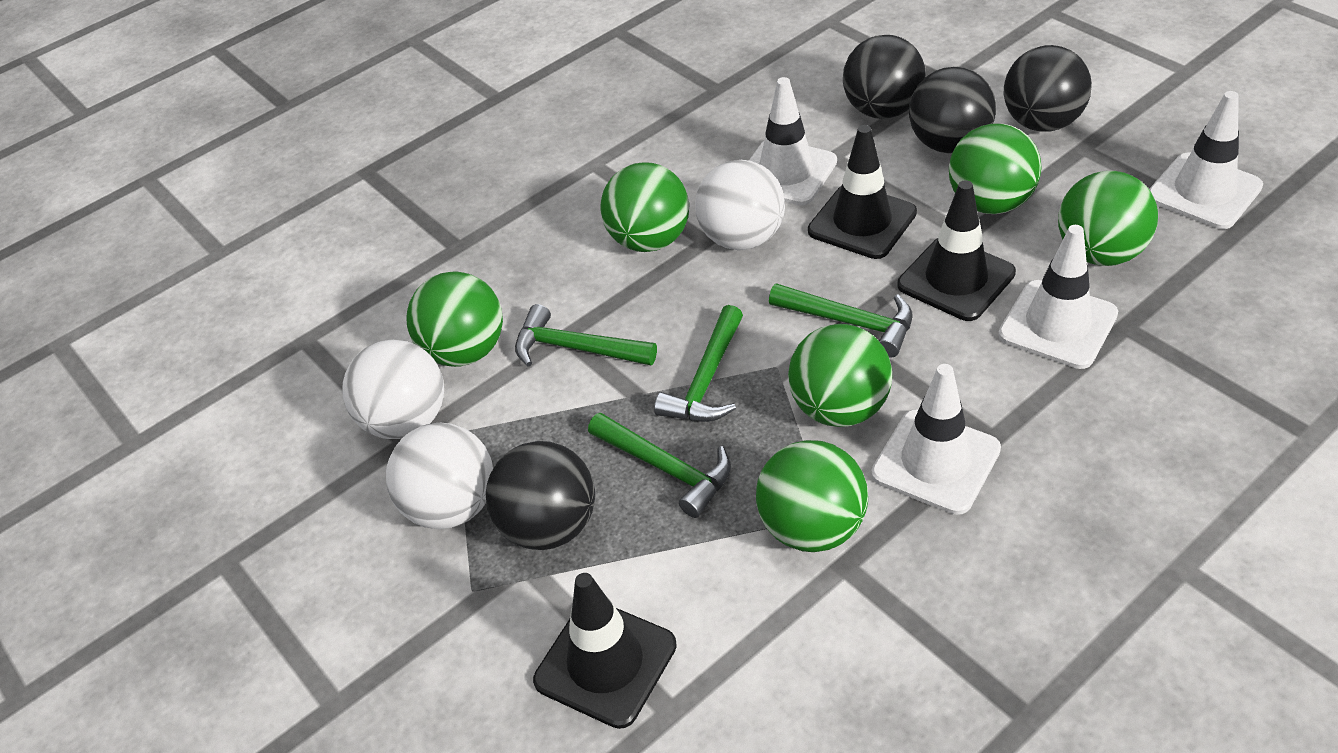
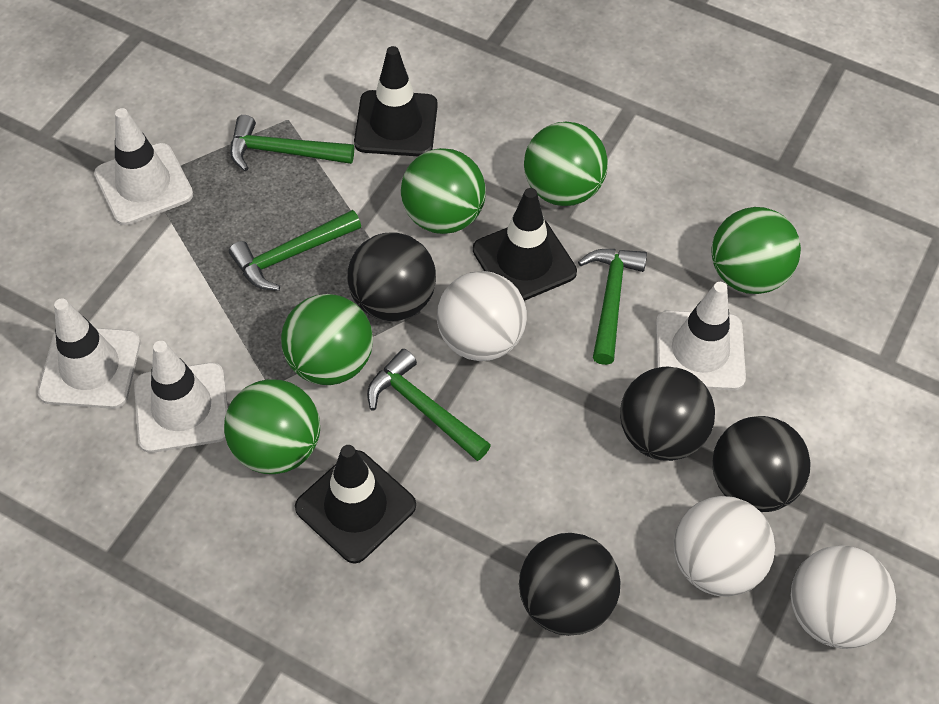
green ball: 6 -> 5

